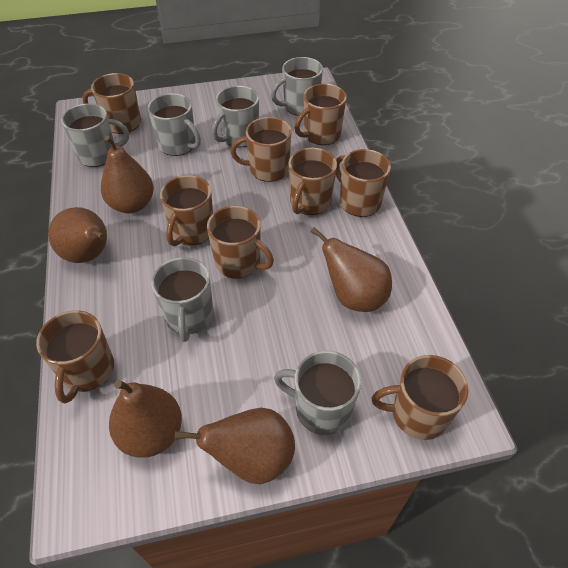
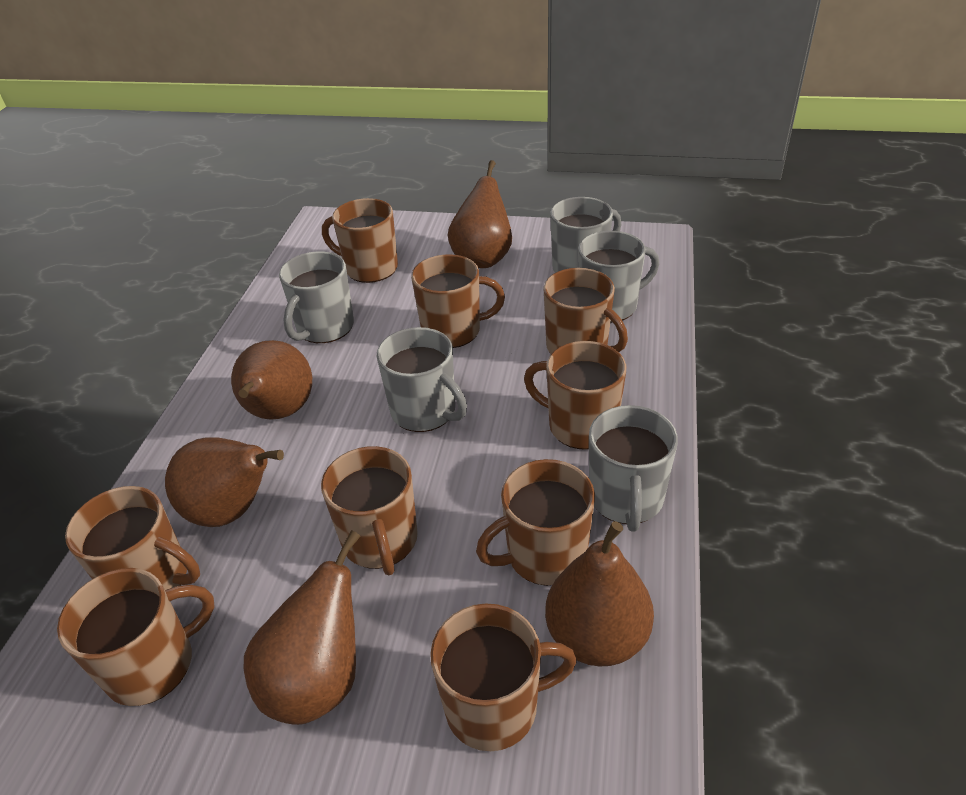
grey mug: 6 -> 5

